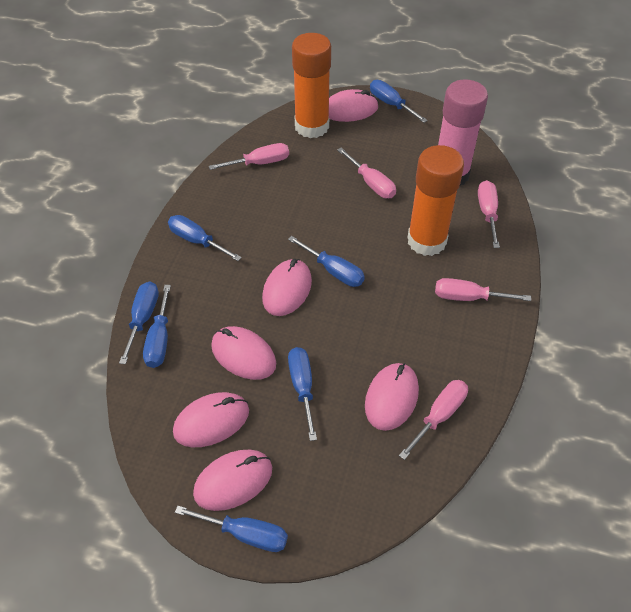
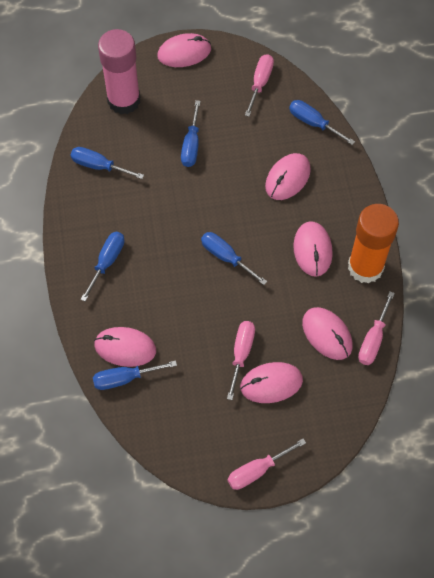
blue screwdriver: 7 -> 6
orange glue stick: 2 -> 1
pink screwdriver: 5 -> 4

